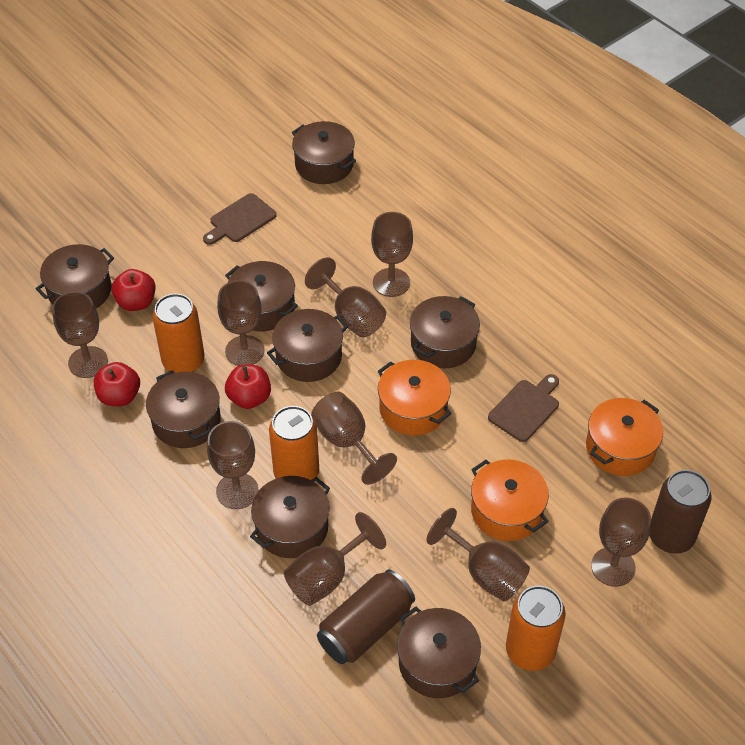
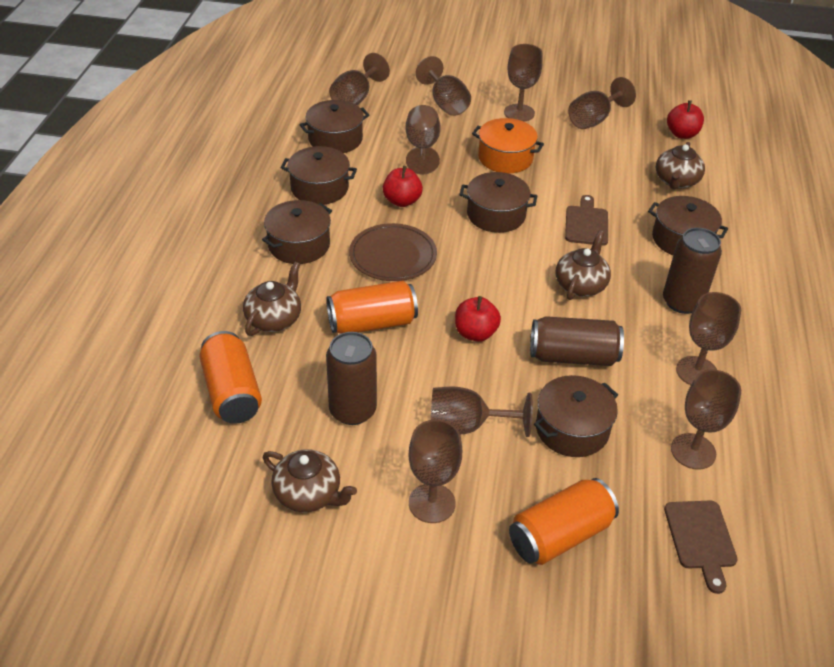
brown can: 2 -> 3
brown plate: 0 -> 1
brown pot: 8 -> 6
brown teapot: 0 -> 4
orange pot: 3 -> 1

